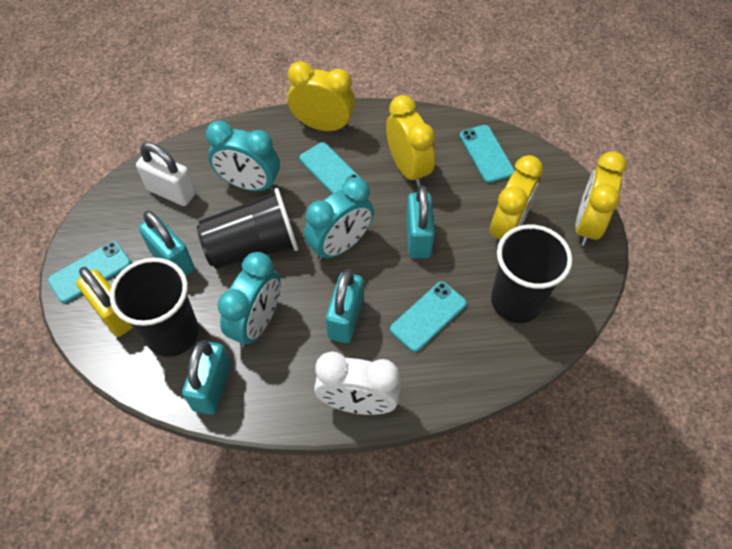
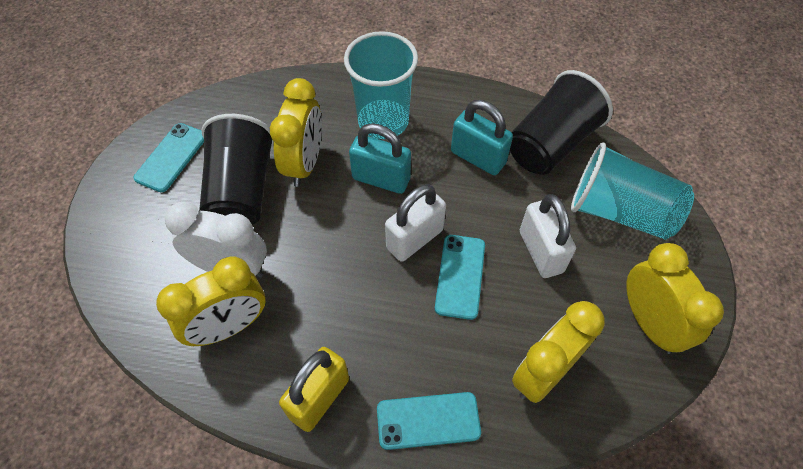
black cup: 3 -> 2
turquoise clock: 3 -> 0
turquoise cup: 0 -> 2
turquoise padlock: 4 -> 2
turquoise phone: 4 -> 3
white padlock: 1 -> 2

